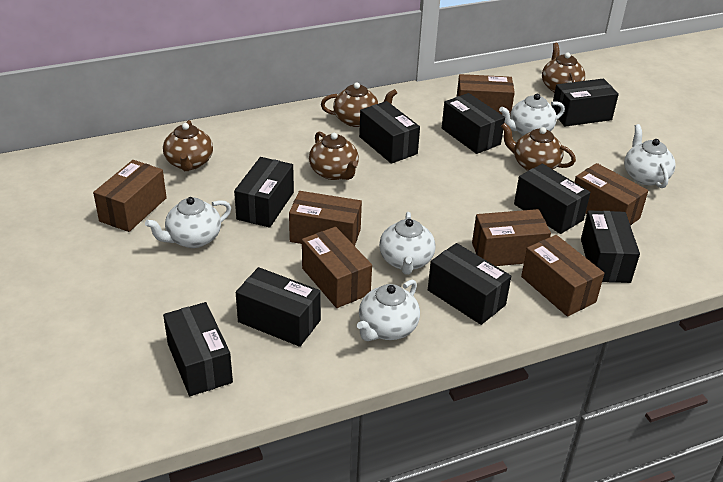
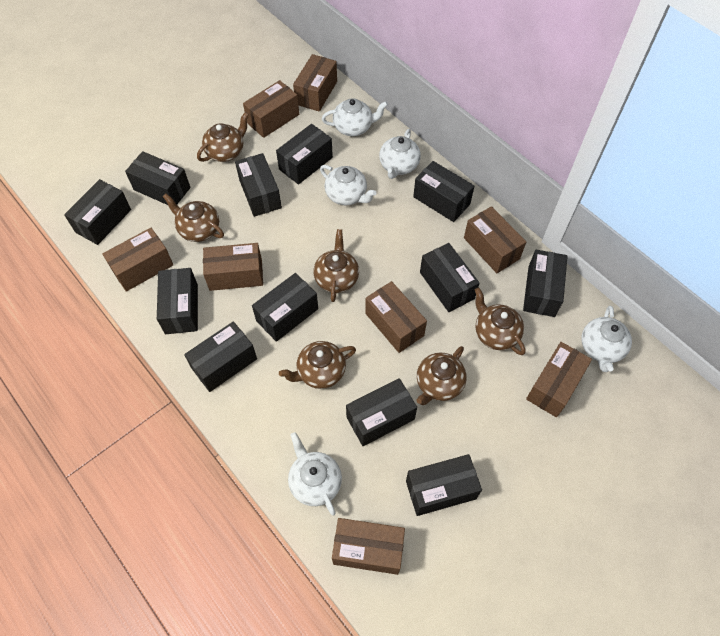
black box: 9 -> 12
brown box: 7 -> 8
brown teapot: 5 -> 6

